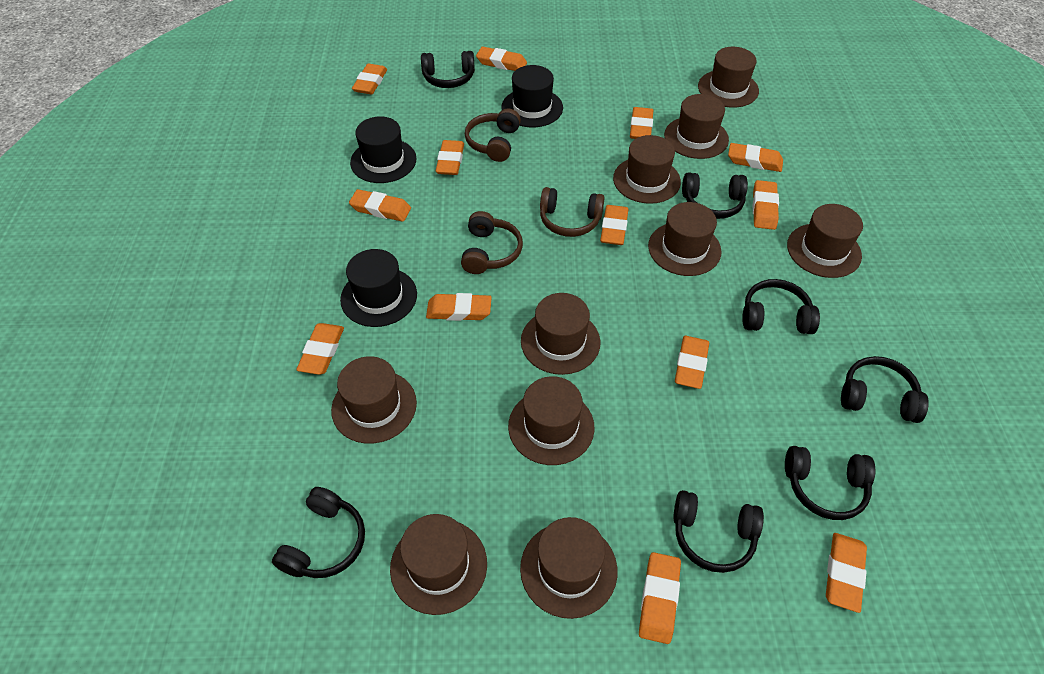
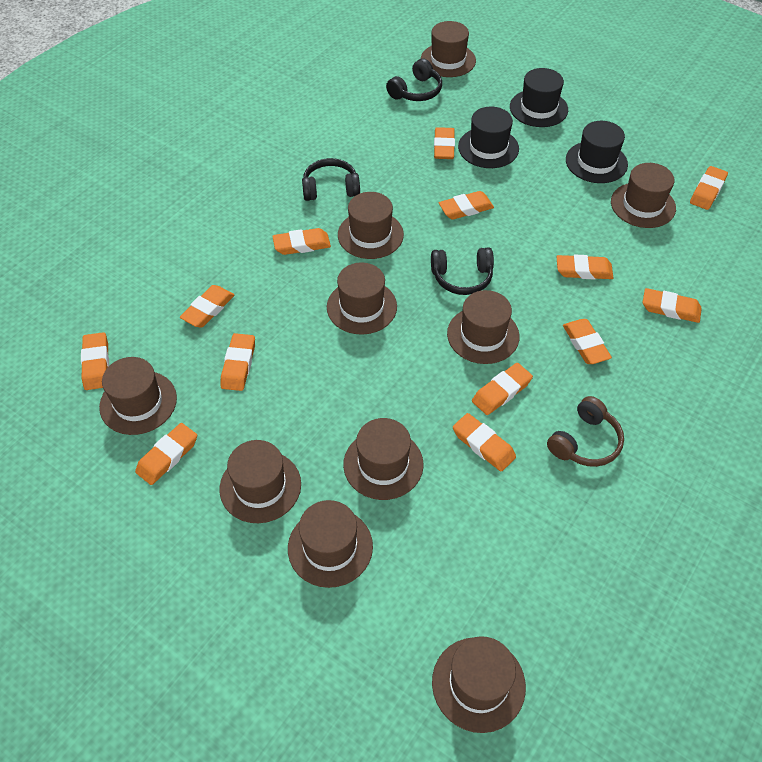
black headphones: 7 -> 3
brown headphones: 3 -> 1

